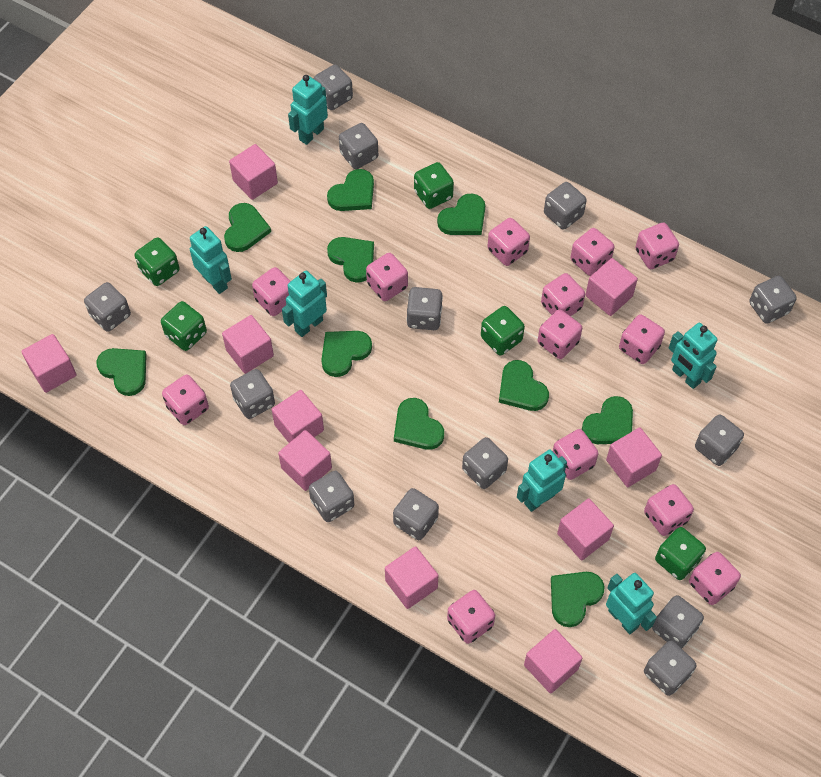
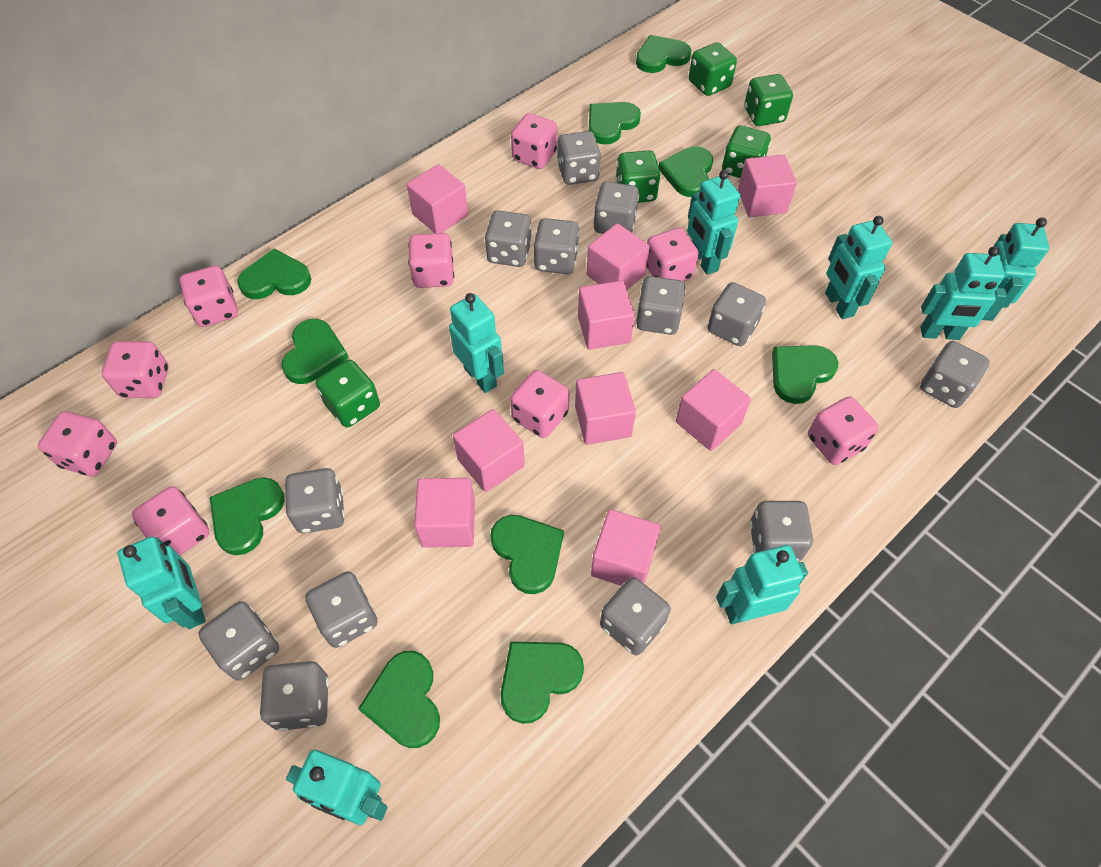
pink cube: 10 -> 9
pink dice: 13 -> 9
turquoise robot: 6 -> 8

